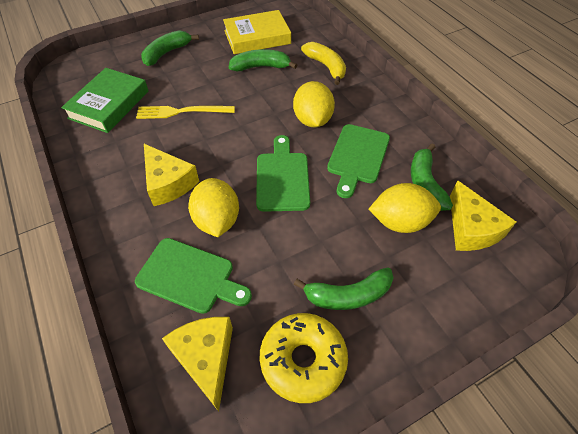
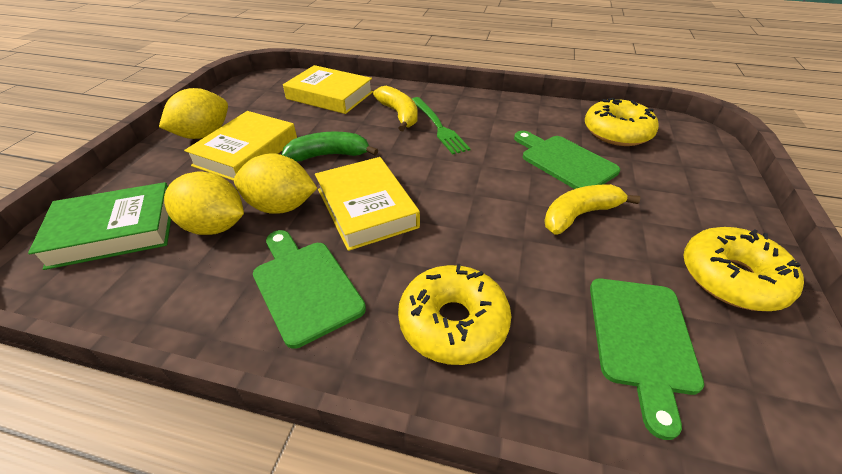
green banana: 4 -> 1
green fork: 0 -> 1
yellow banana: 1 -> 2
yellow book: 1 -> 3
yellow cheese: 3 -> 0
yellow donut: 1 -> 3
yellow fork: 1 -> 0

